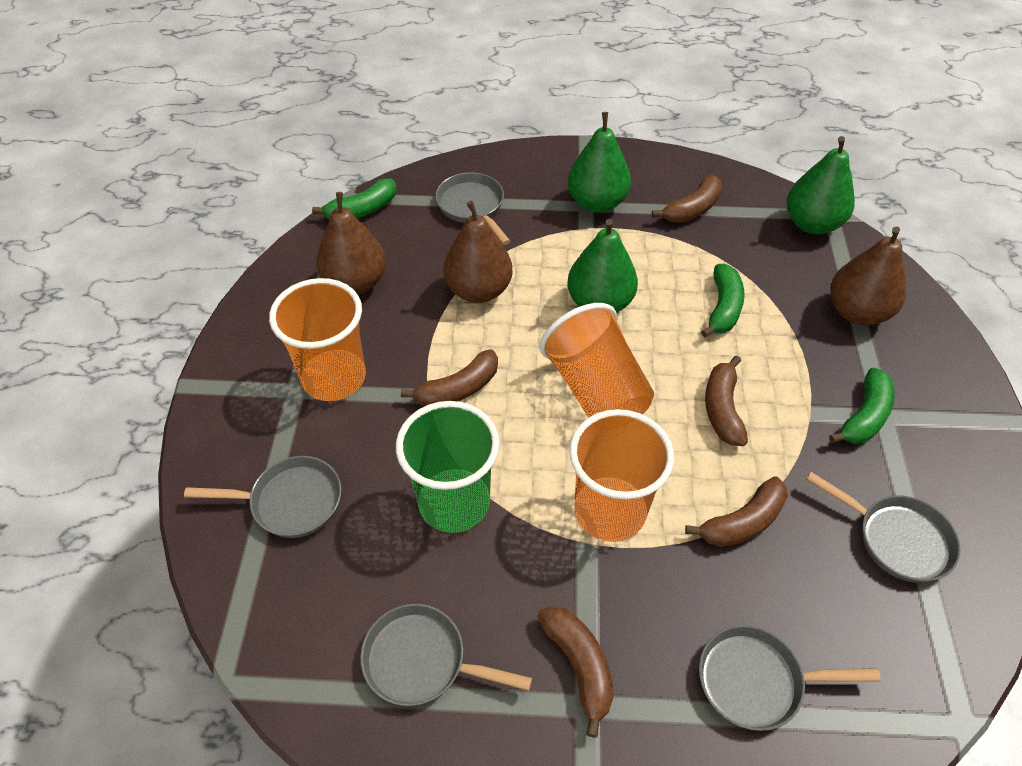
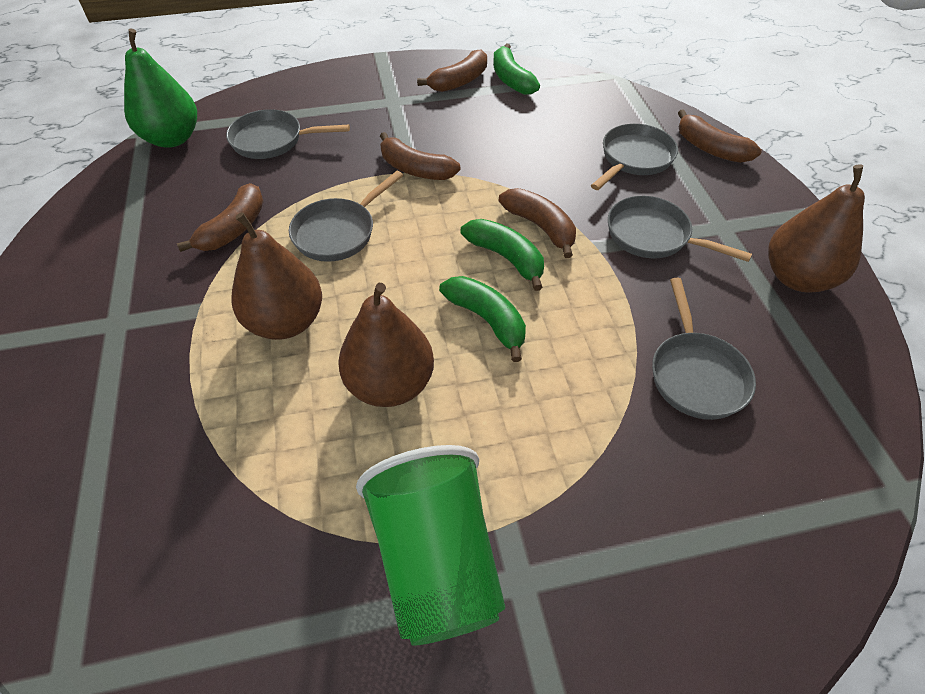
green pear: 3 -> 1
orange cup: 3 -> 0

